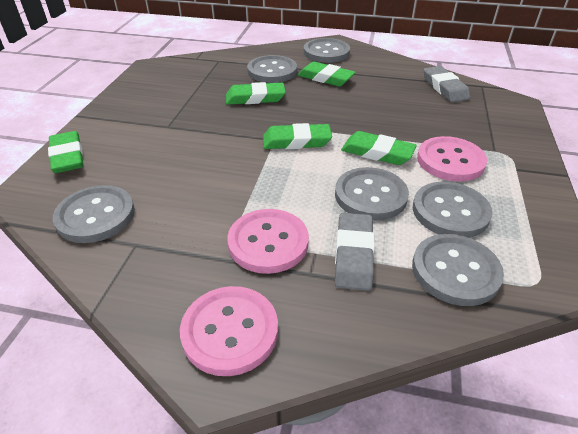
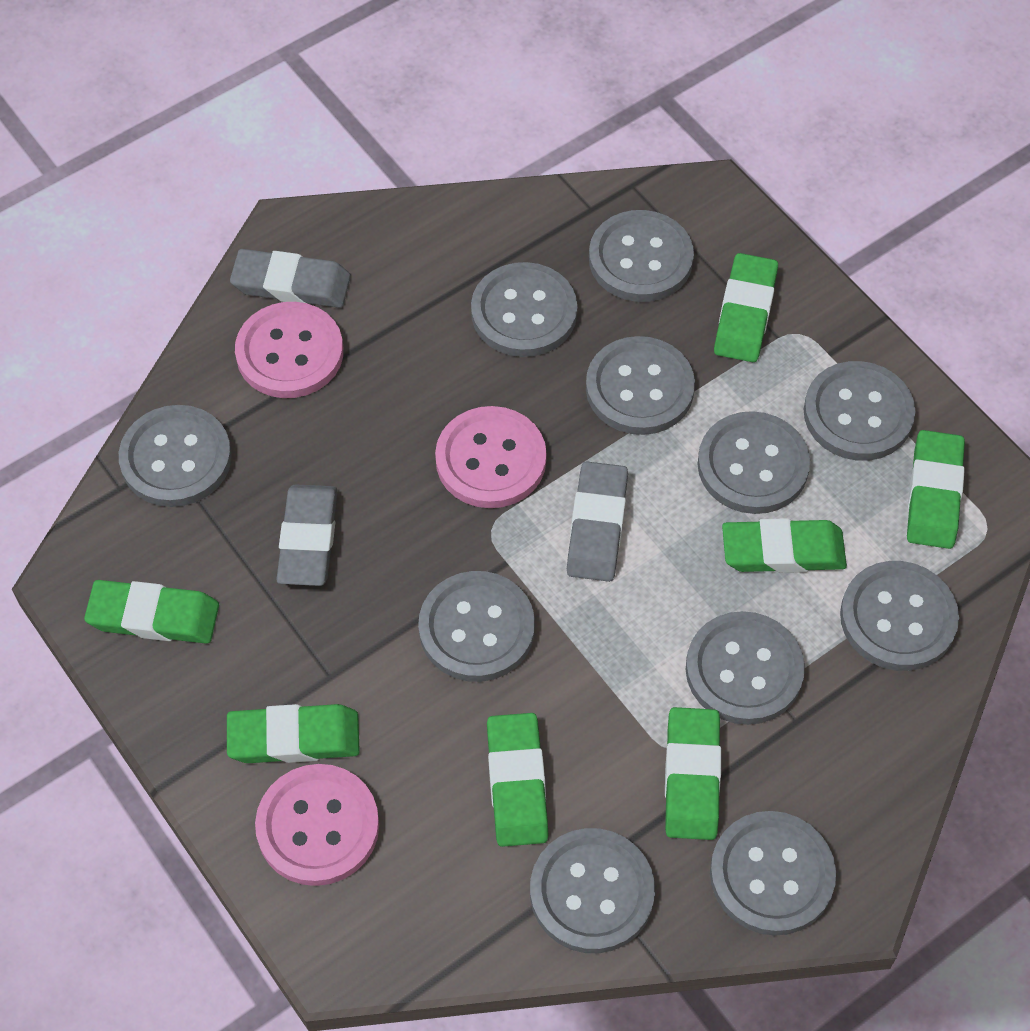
green eraser: 5 -> 7
grey button: 6 -> 11
grey eraser: 2 -> 3

